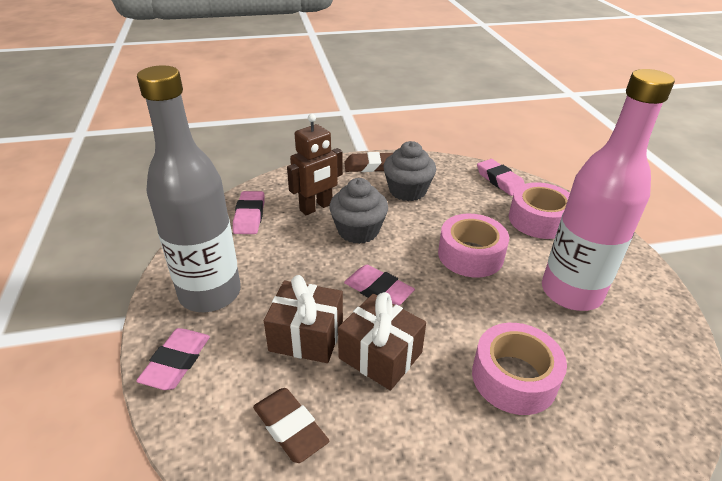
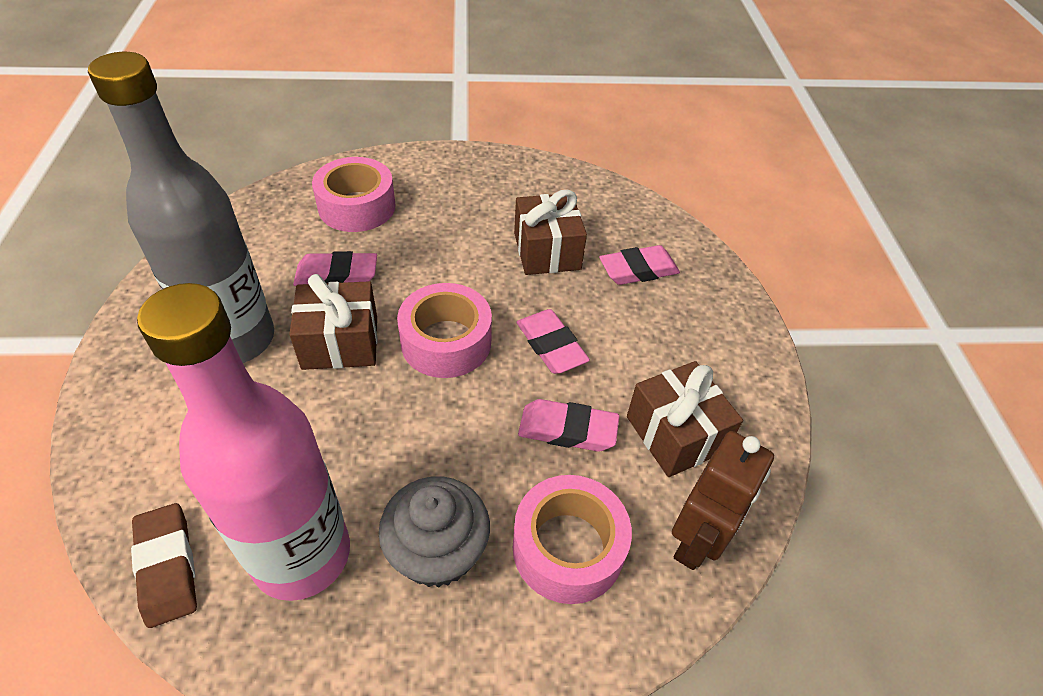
brown eraser: 2 -> 1
brown gift: 2 -> 3
grey cupcake: 2 -> 1

